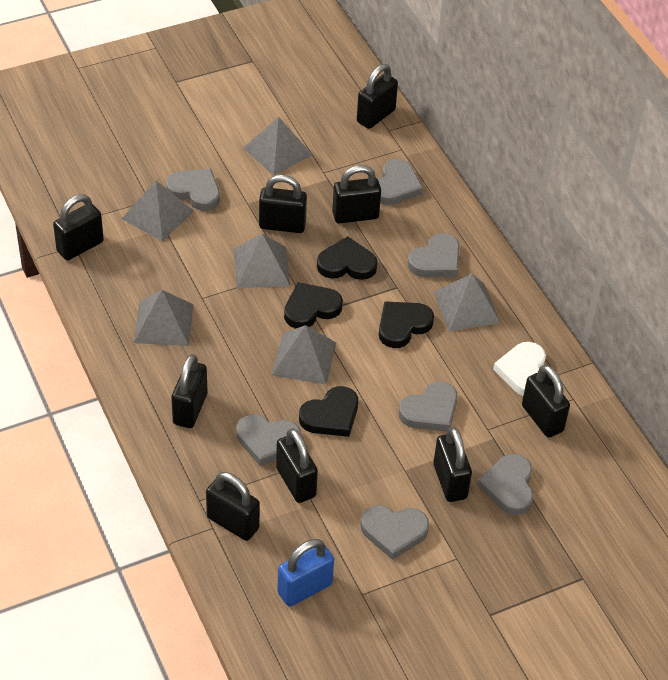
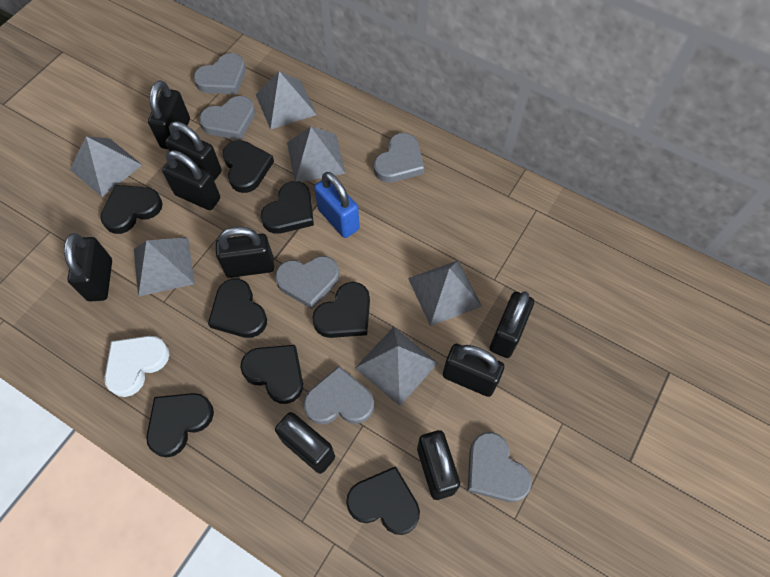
black heart: 4 -> 8
grey heart: 7 -> 6

